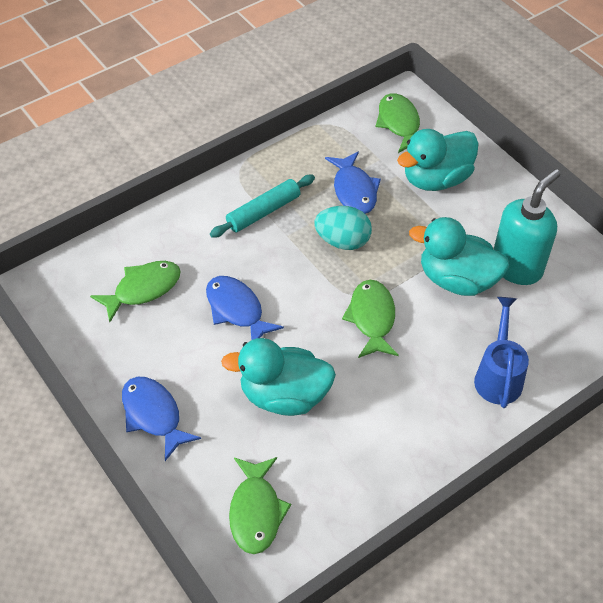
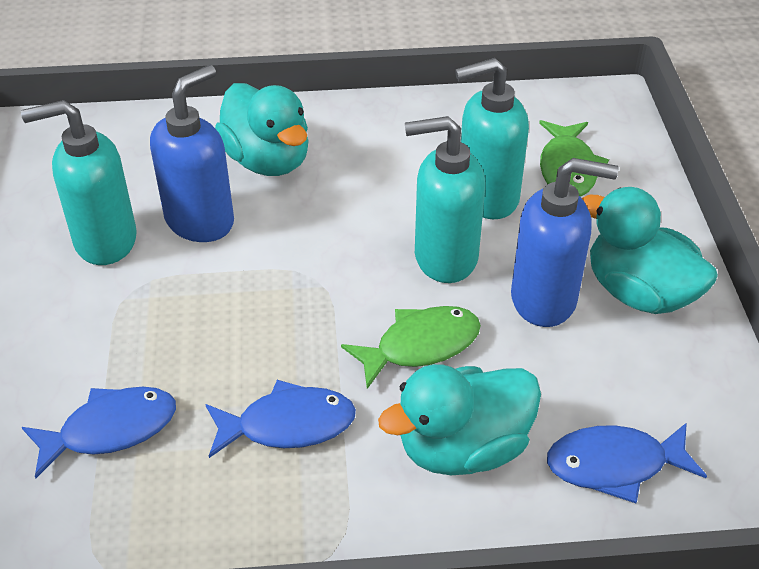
blue soap dispenser: 0 -> 2
blue watering can: 1 -> 0
green fish: 4 -> 2
turquoise egg: 1 -> 0
turquoise rolling pin: 1 -> 0
turquoise soap dispenser: 1 -> 3

